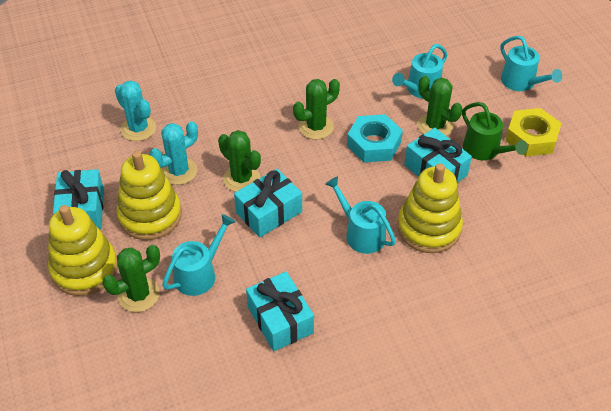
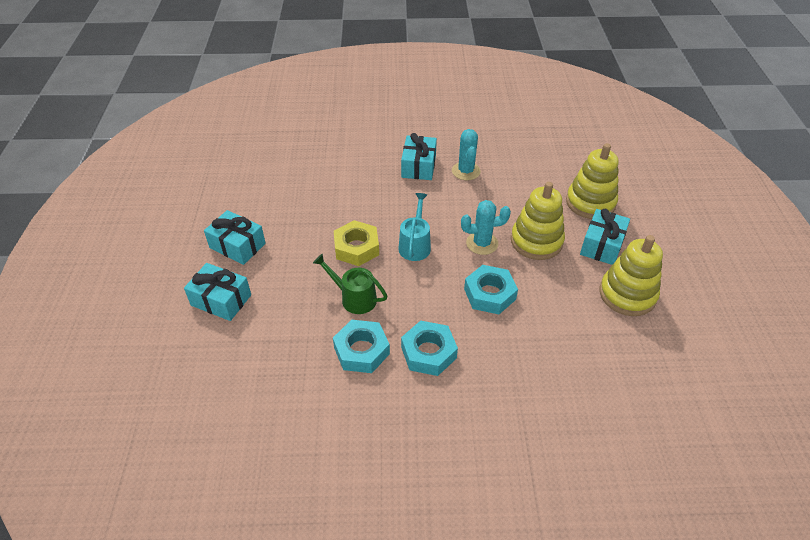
green cactus: 4 -> 0
turquoise nut: 1 -> 3
turquoise watering can: 4 -> 1

